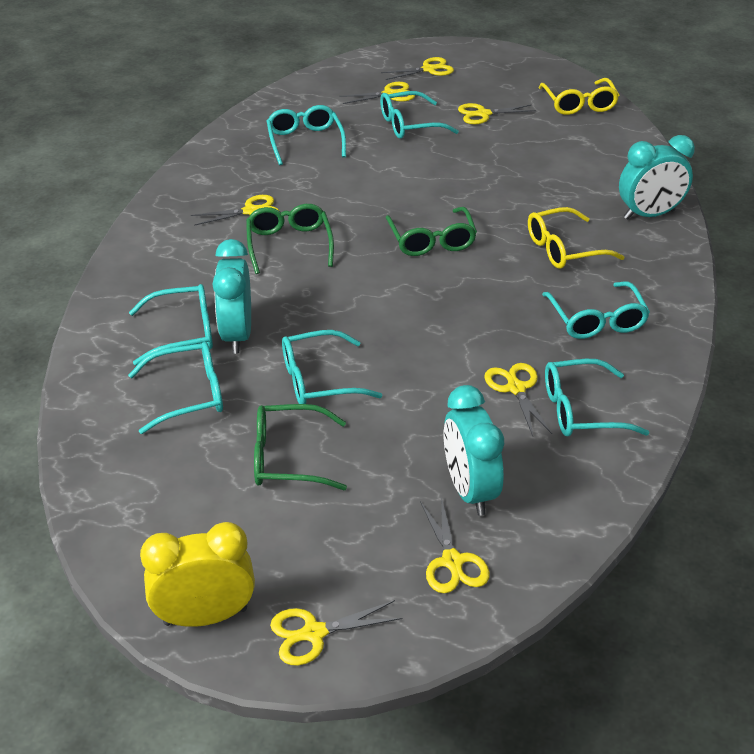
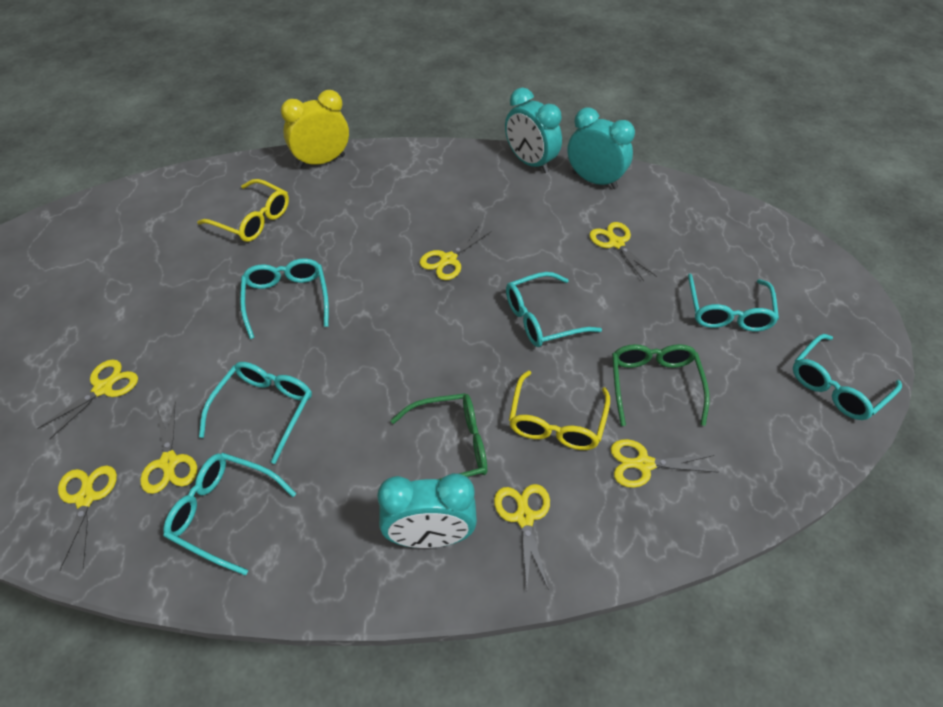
green glasses: 3 -> 2
turquoise glasses: 7 -> 6

